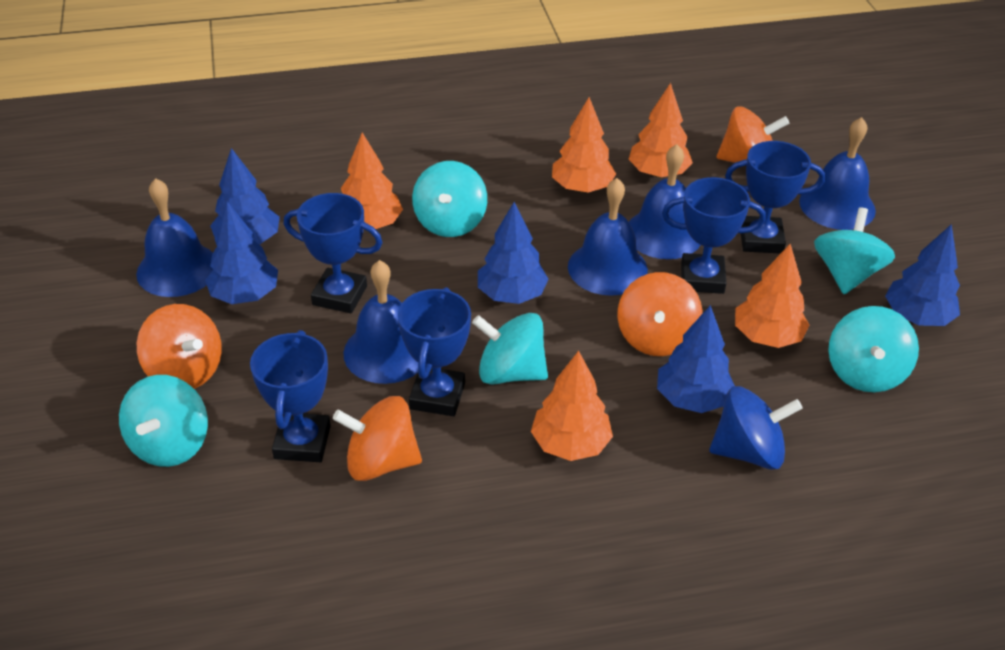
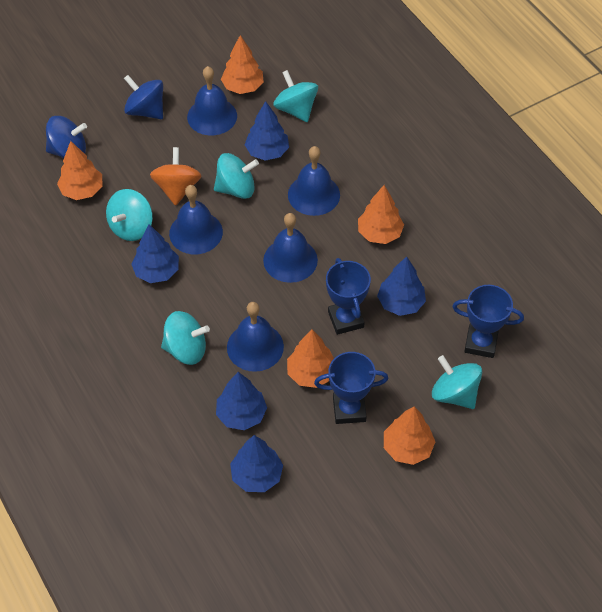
blue spinning top: 1 -> 2
blue trophy: 5 -> 3
orange spinning top: 4 -> 1

